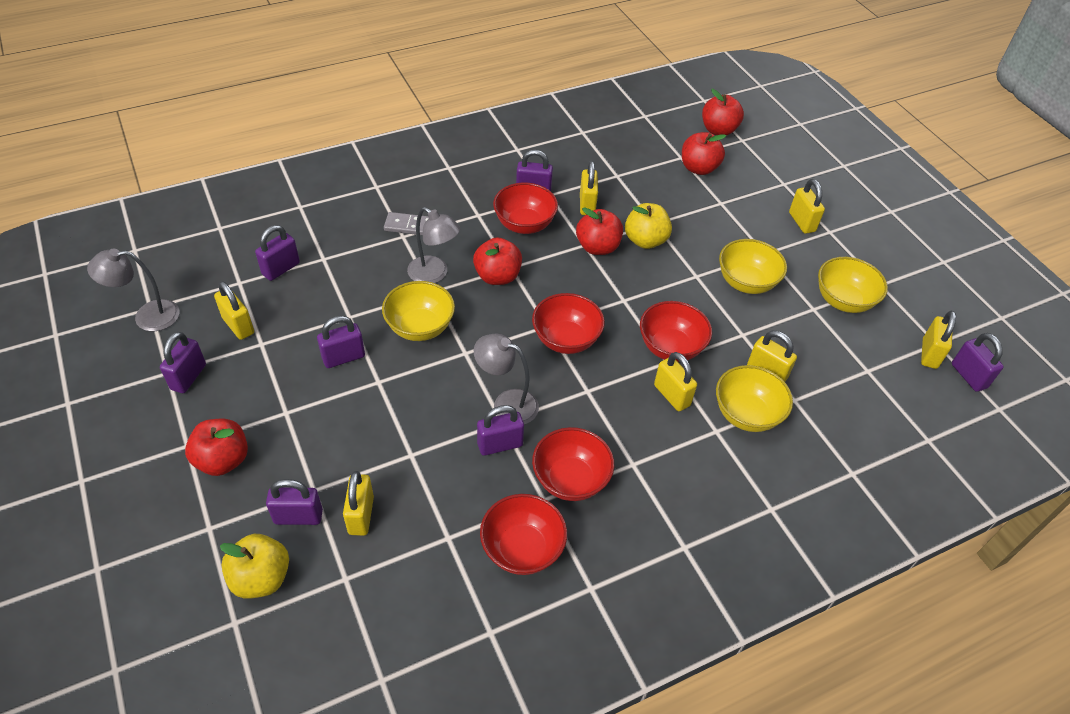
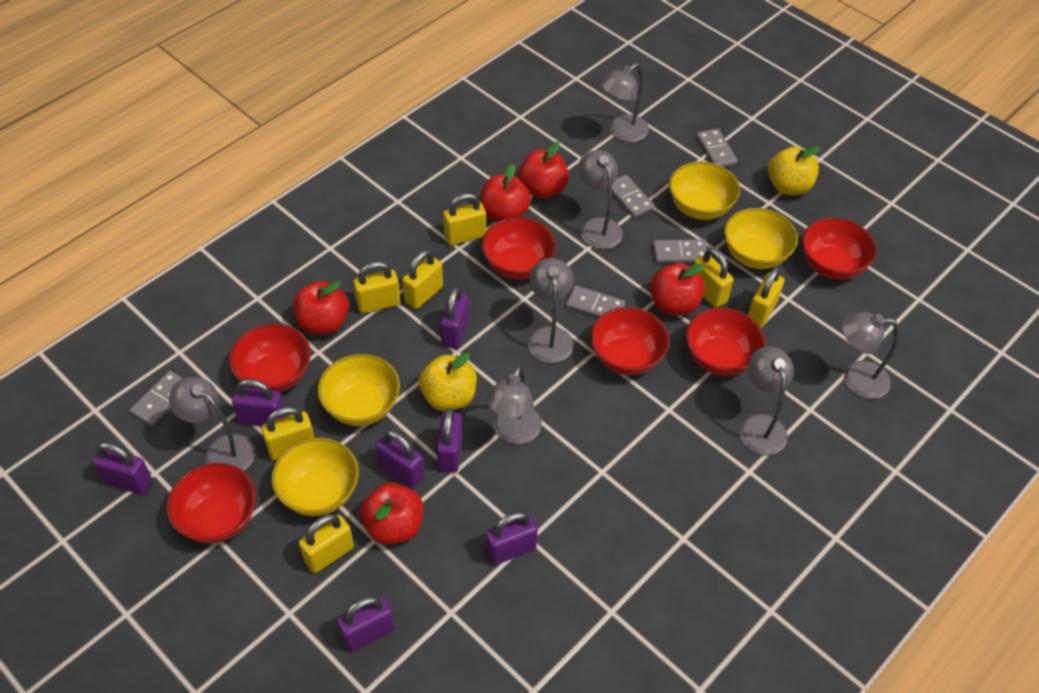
grey domino: 1 -> 5
grey lamp: 3 -> 7
red bowl: 5 -> 6

